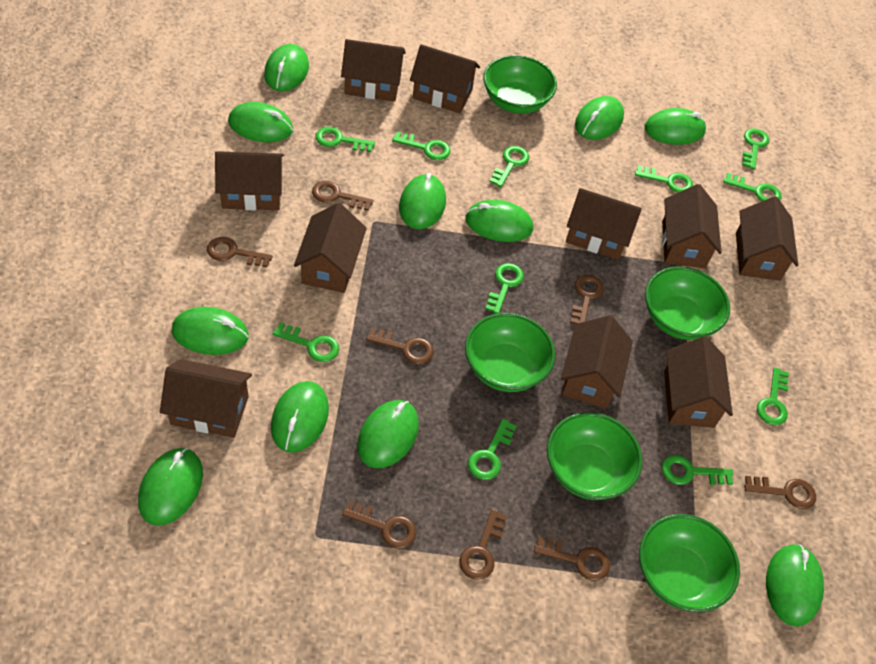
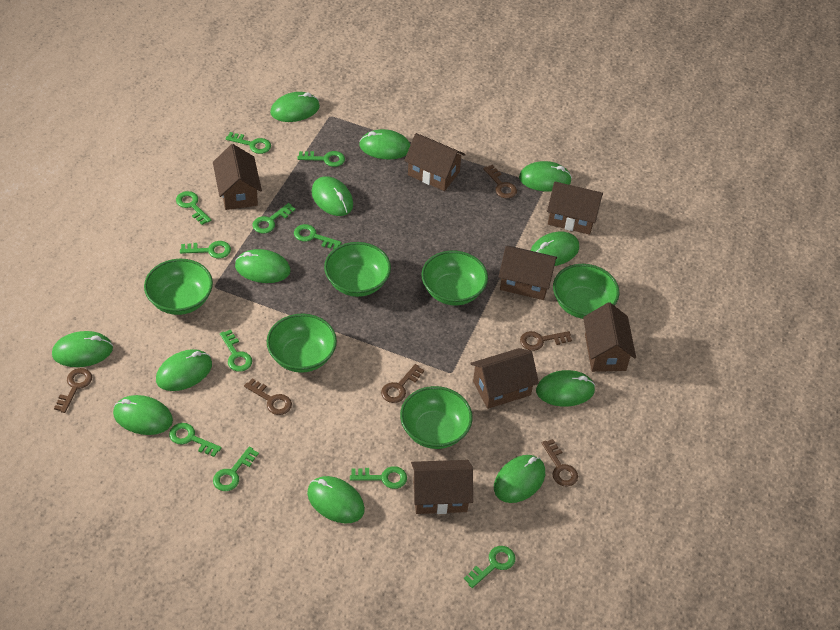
brown house: 10 -> 7
brown key: 8 -> 6
green bowl: 5 -> 6
green mouse: 11 -> 12

